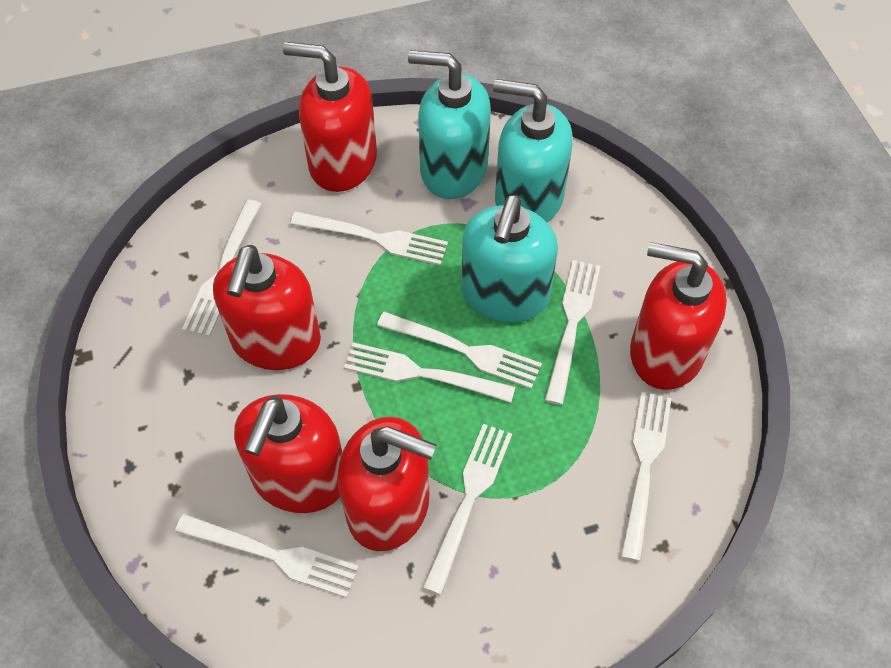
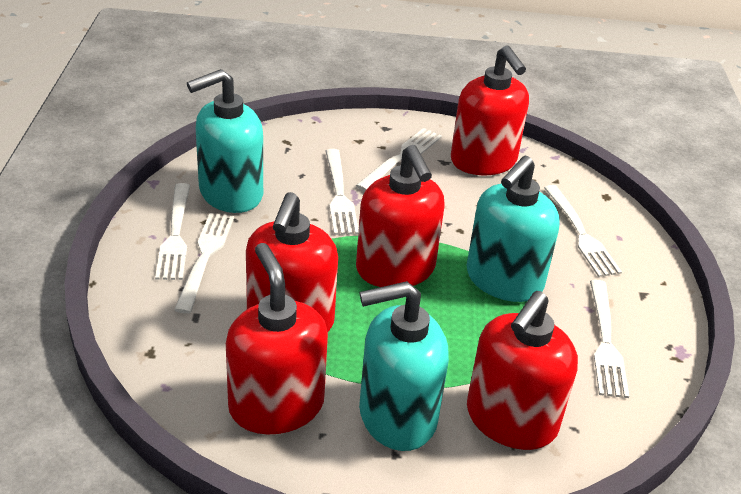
white fork: 8 -> 6

